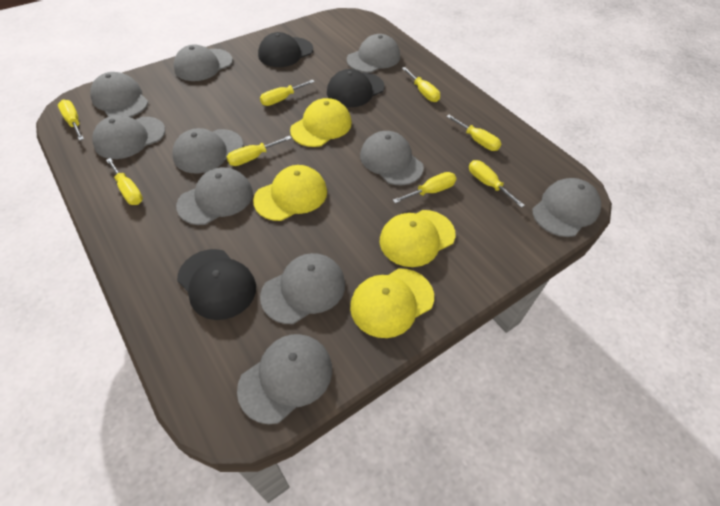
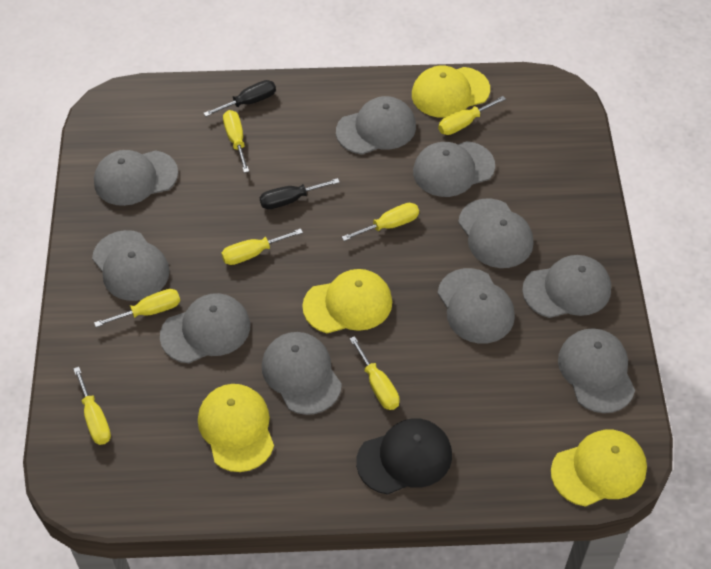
black cap: 3 -> 1
black screwdriver: 0 -> 2
yellow screwdriver: 8 -> 7

